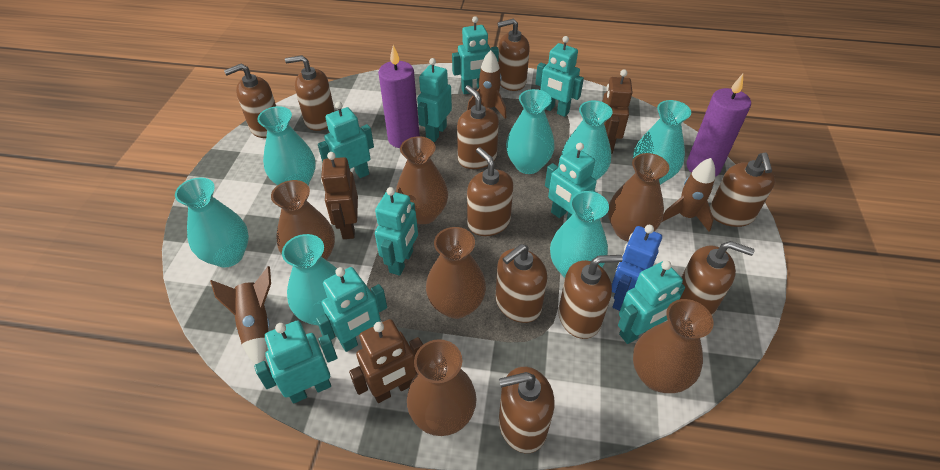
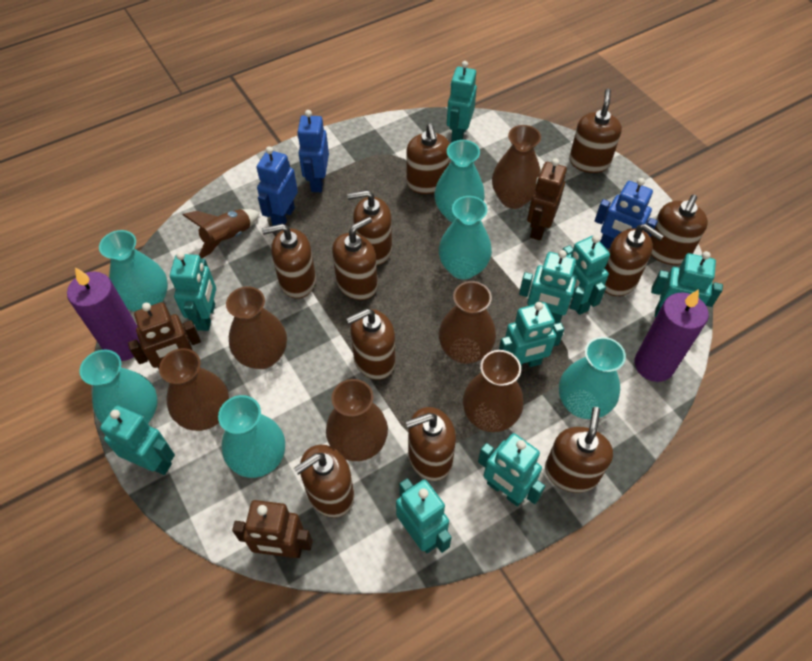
blue robot: 1 -> 3
brown rocket: 3 -> 1
brown soap dispenser: 10 -> 11
turquoise vase: 7 -> 6

